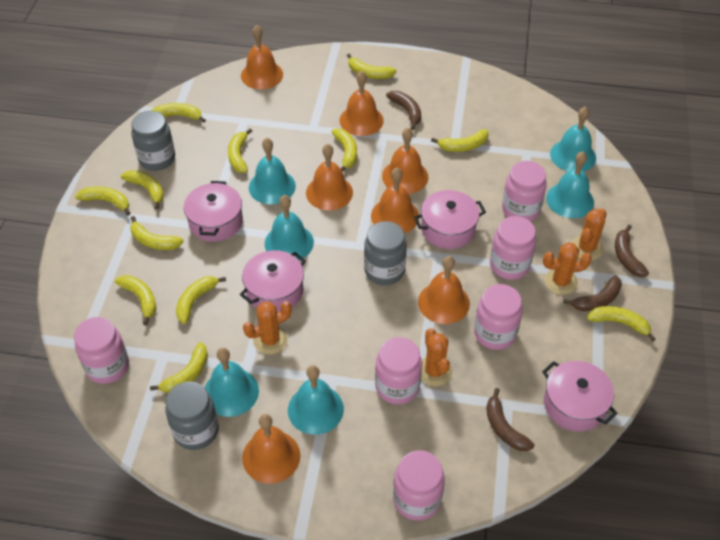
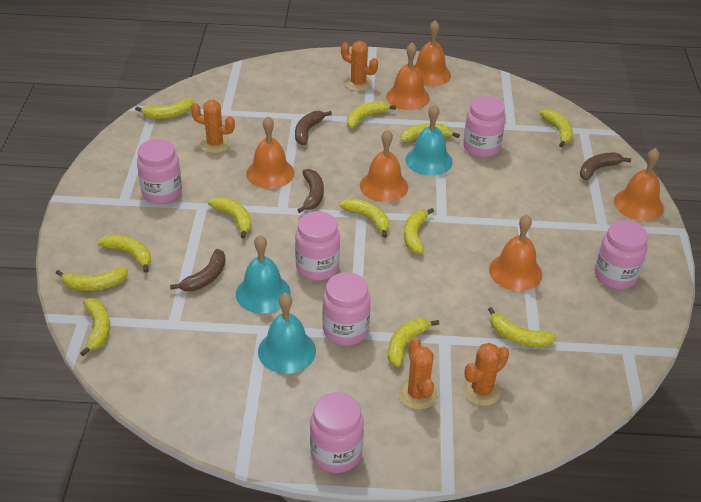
grey jar: 3 -> 0
orange bell: 7 -> 6
pink pot: 4 -> 0
turquoise bell: 6 -> 3

